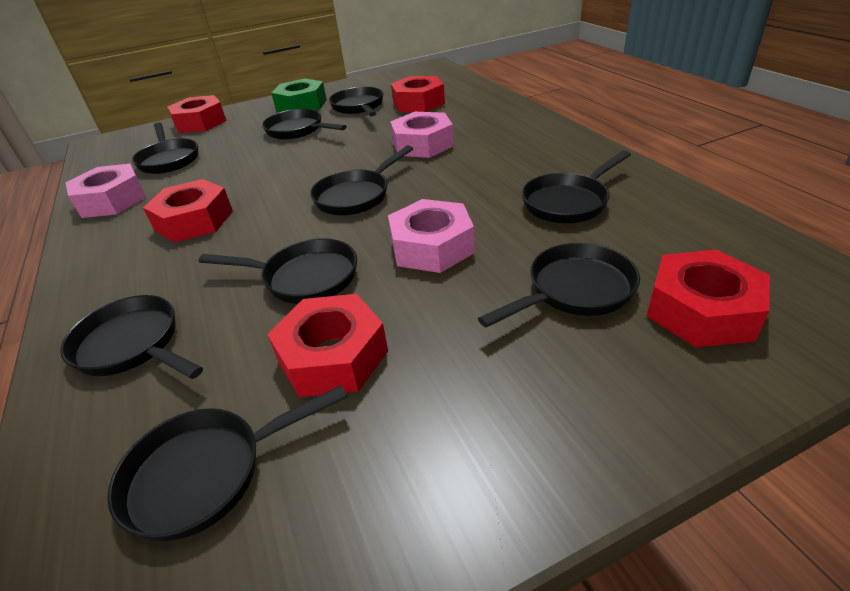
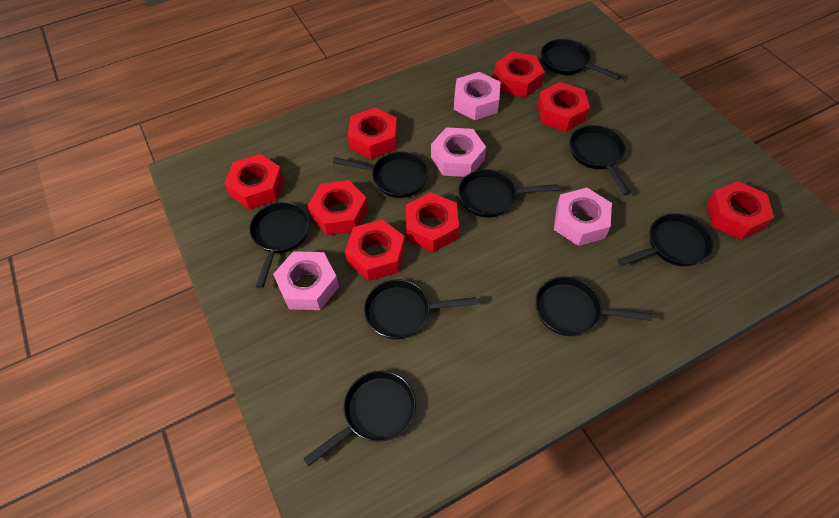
green nut: 1 -> 0
pink nut: 3 -> 4
red nut: 5 -> 8

